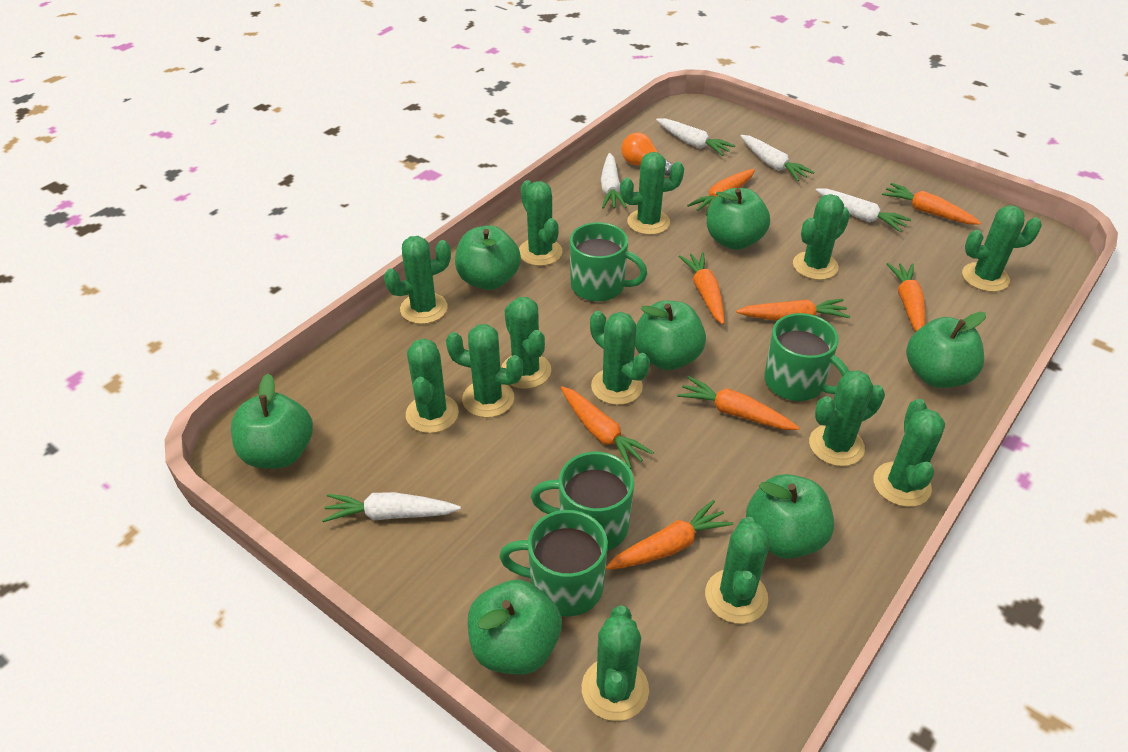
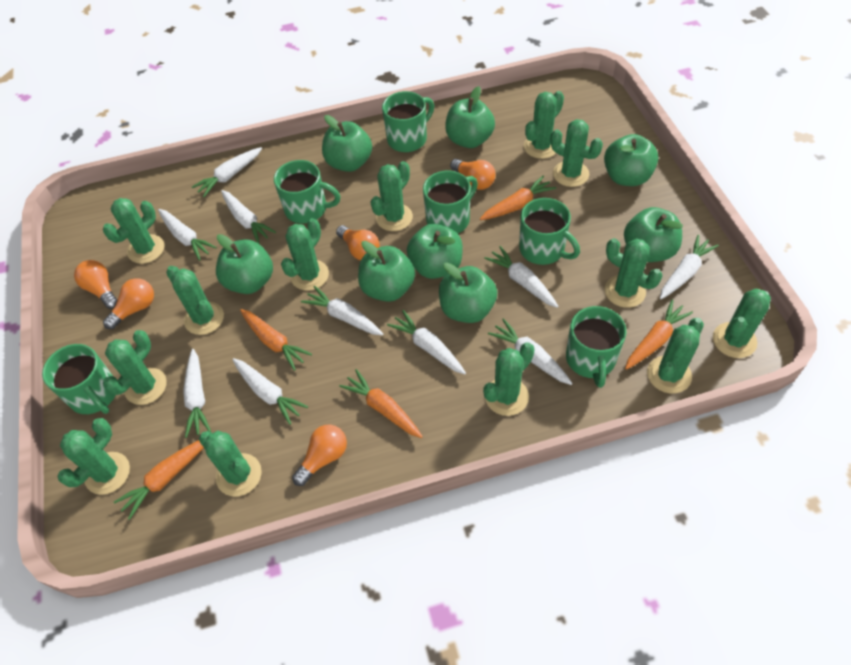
green apple: 7 -> 8
green mug: 4 -> 6
orange carrot: 8 -> 5
orange light bulb: 1 -> 5
white carrot: 5 -> 10

